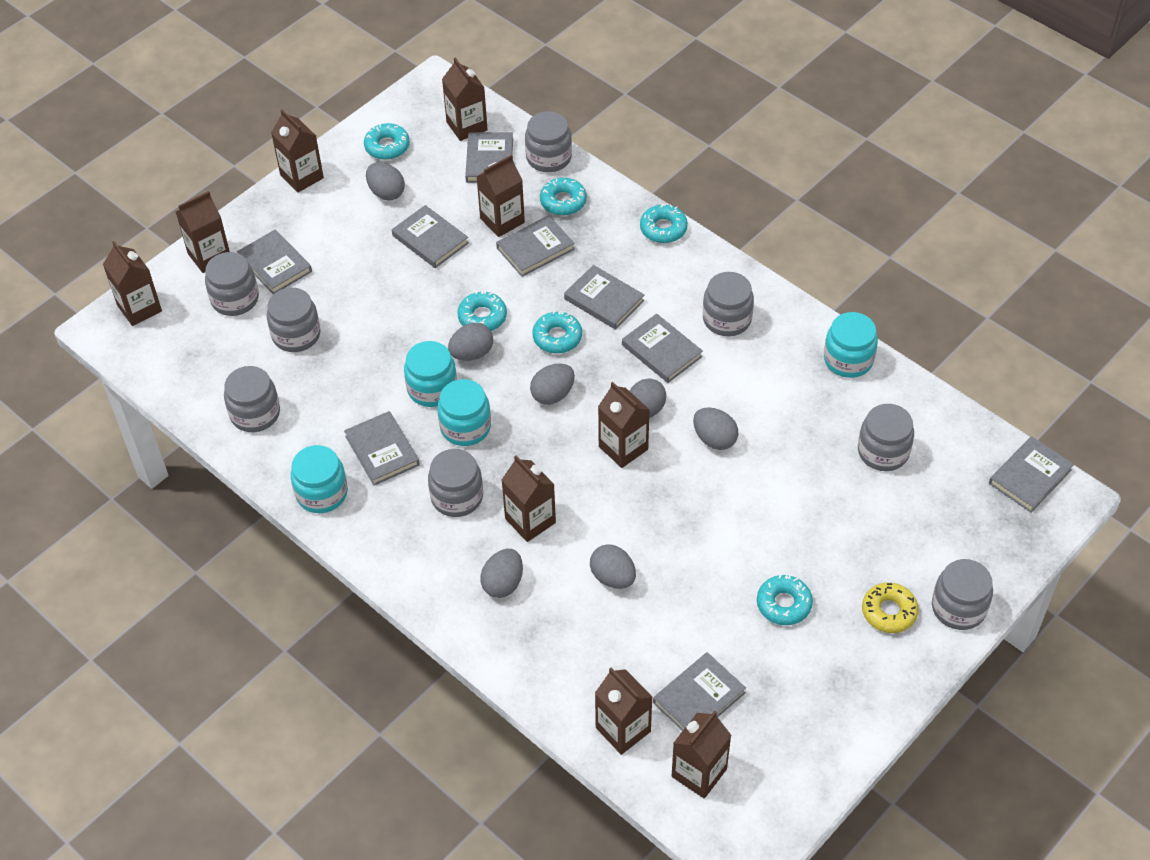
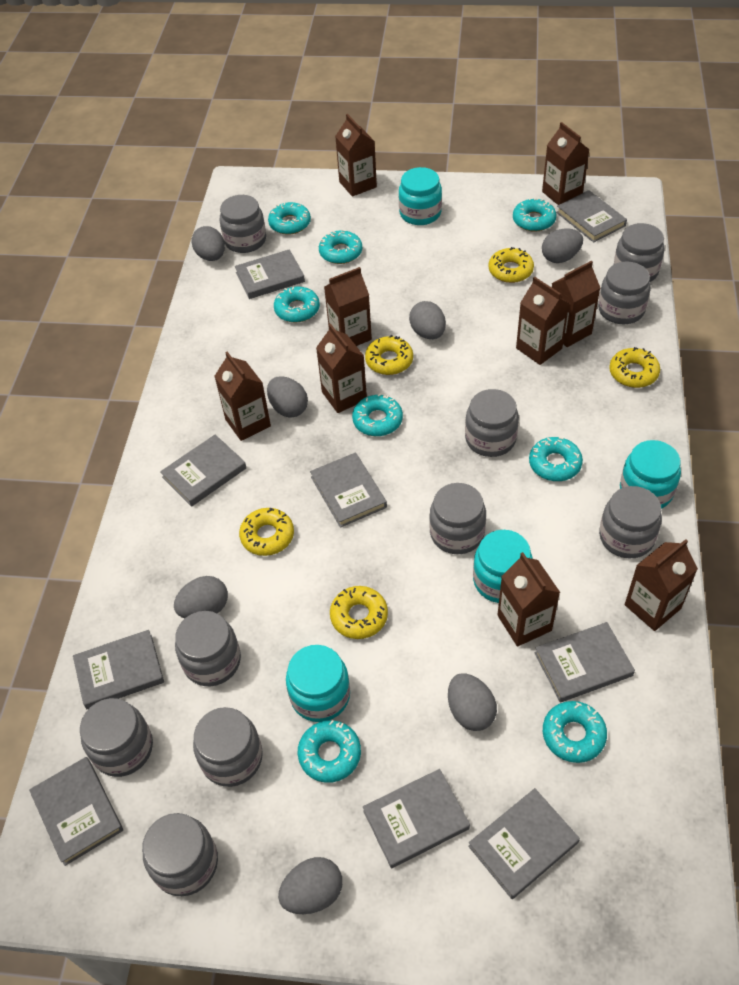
grey jar: 8 -> 10
turquoise donut: 6 -> 8
yellow donut: 1 -> 5

